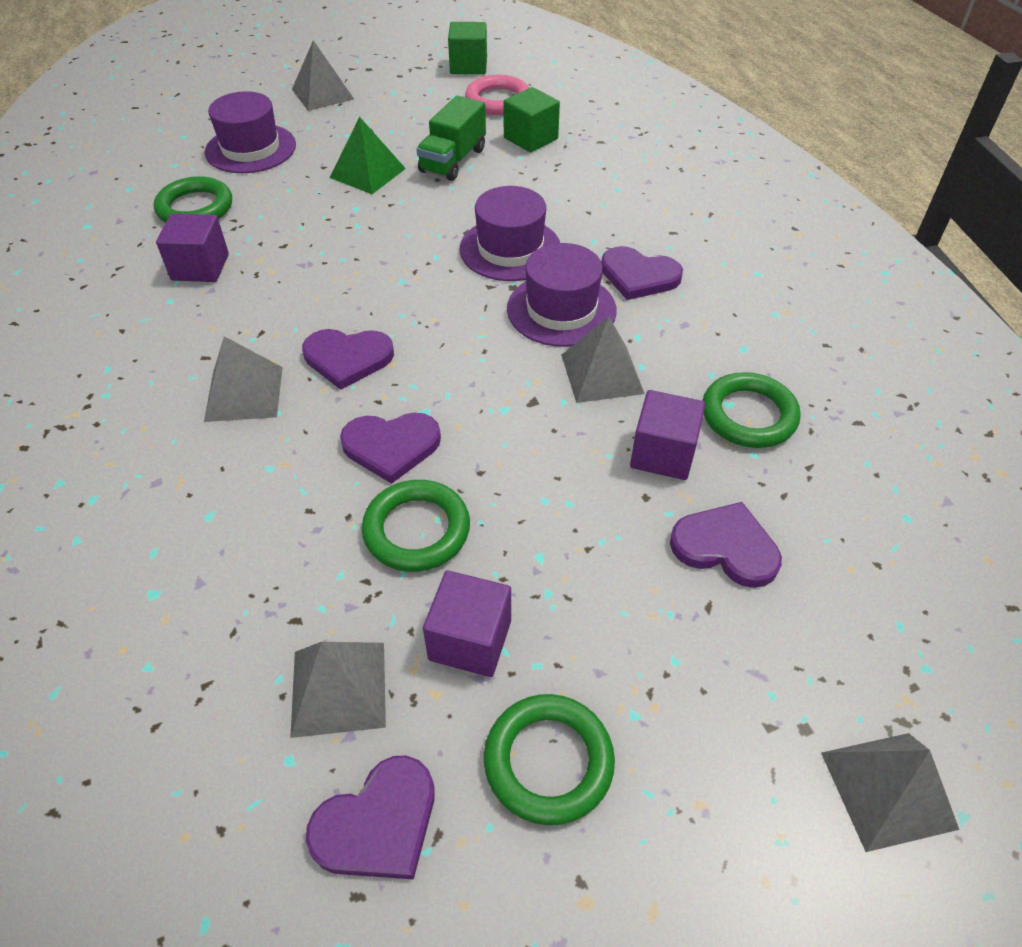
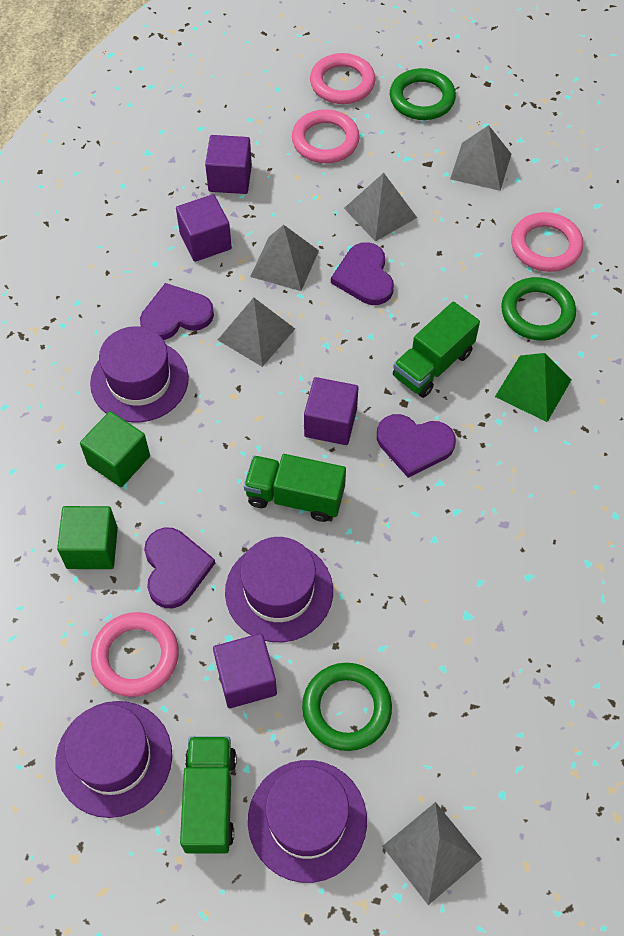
green ring: 4 -> 3
green truck: 1 -> 3
pink ring: 1 -> 4
purple cube: 3 -> 4
purple hat: 3 -> 4
purple heart: 5 -> 4

